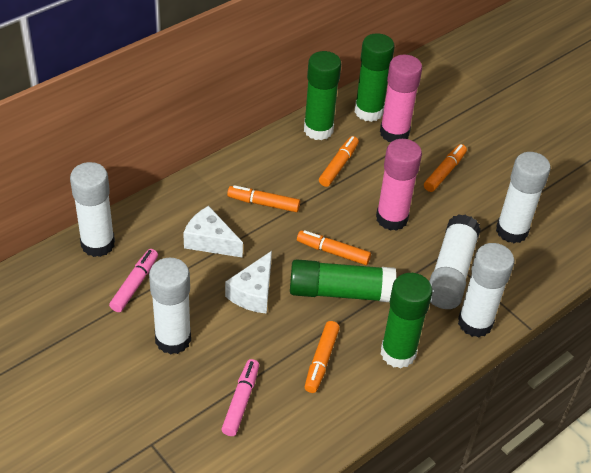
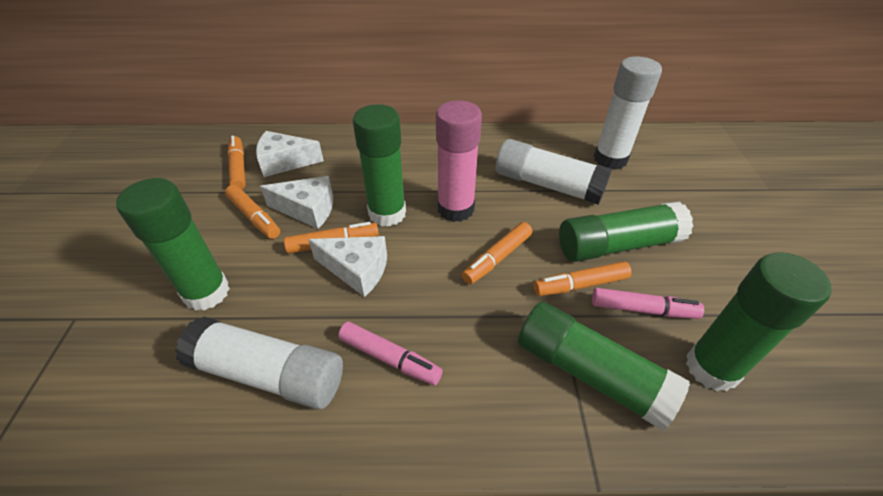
green glue stick: 4 -> 5
pink glue stick: 2 -> 1
white cheese: 2 -> 3
white glue stick: 5 -> 3

